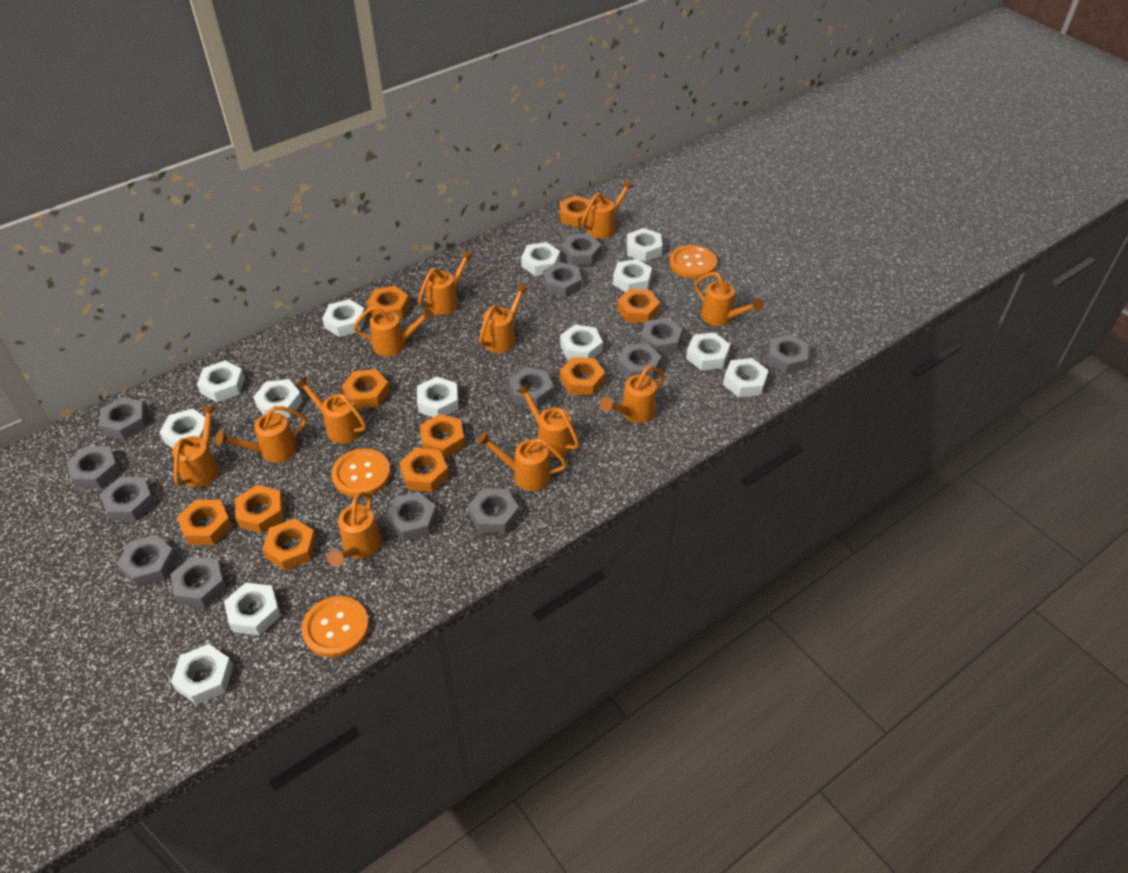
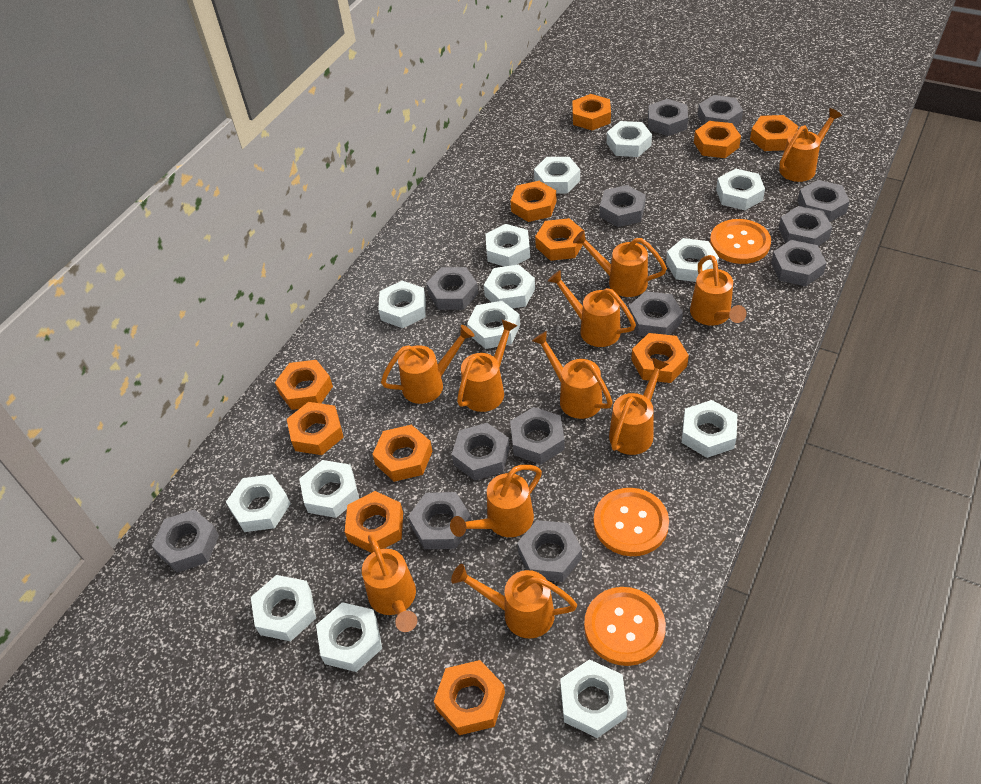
orange nut: 10 -> 11
orange watering can: 12 -> 11
white nut: 13 -> 14

